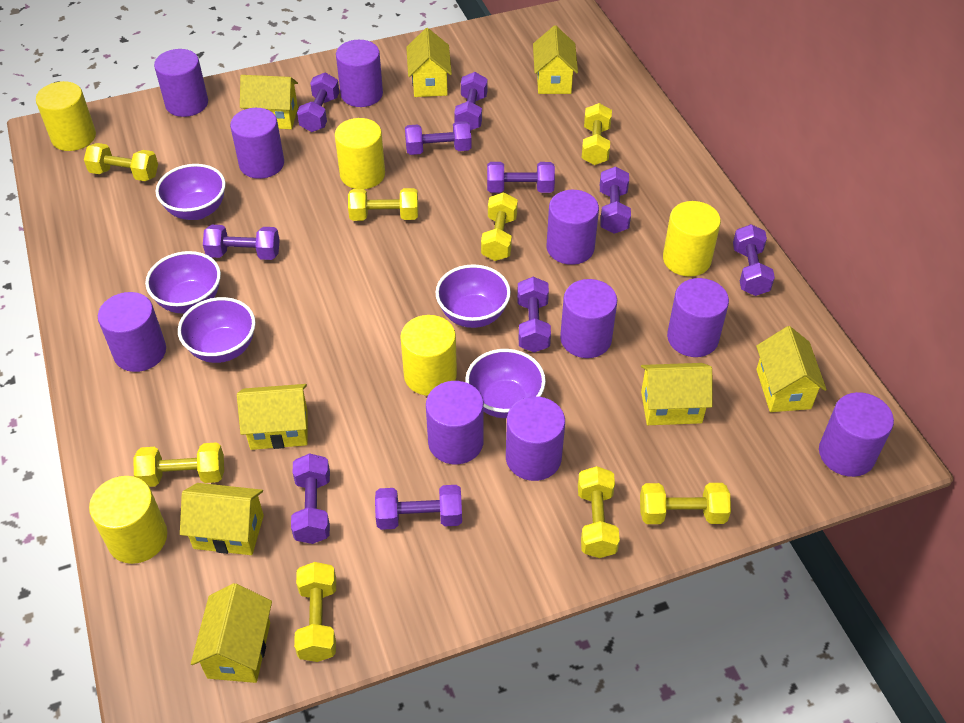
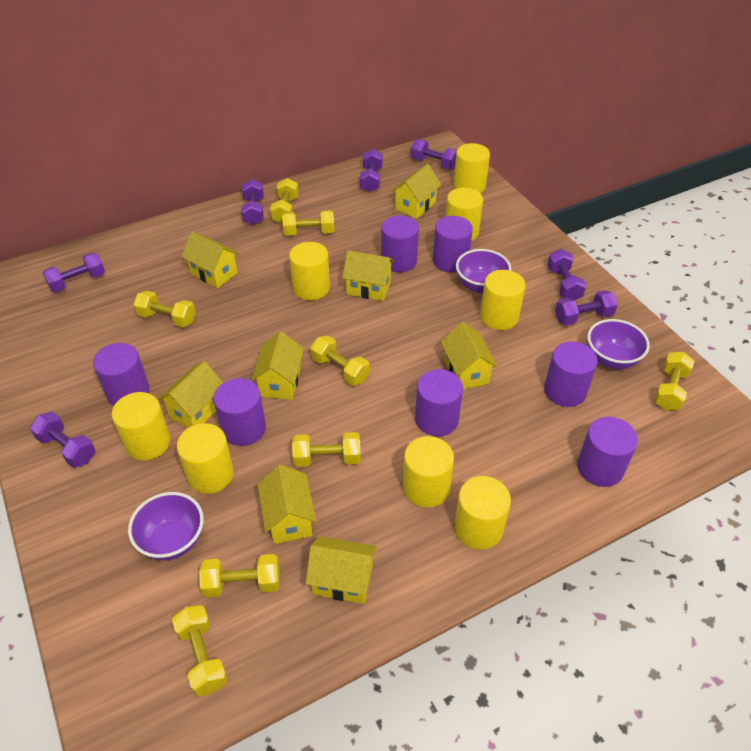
purple bowl: 5 -> 3
purple cylinder: 10 -> 7
purple dumbbell: 10 -> 7
yellow cylinder: 5 -> 8

